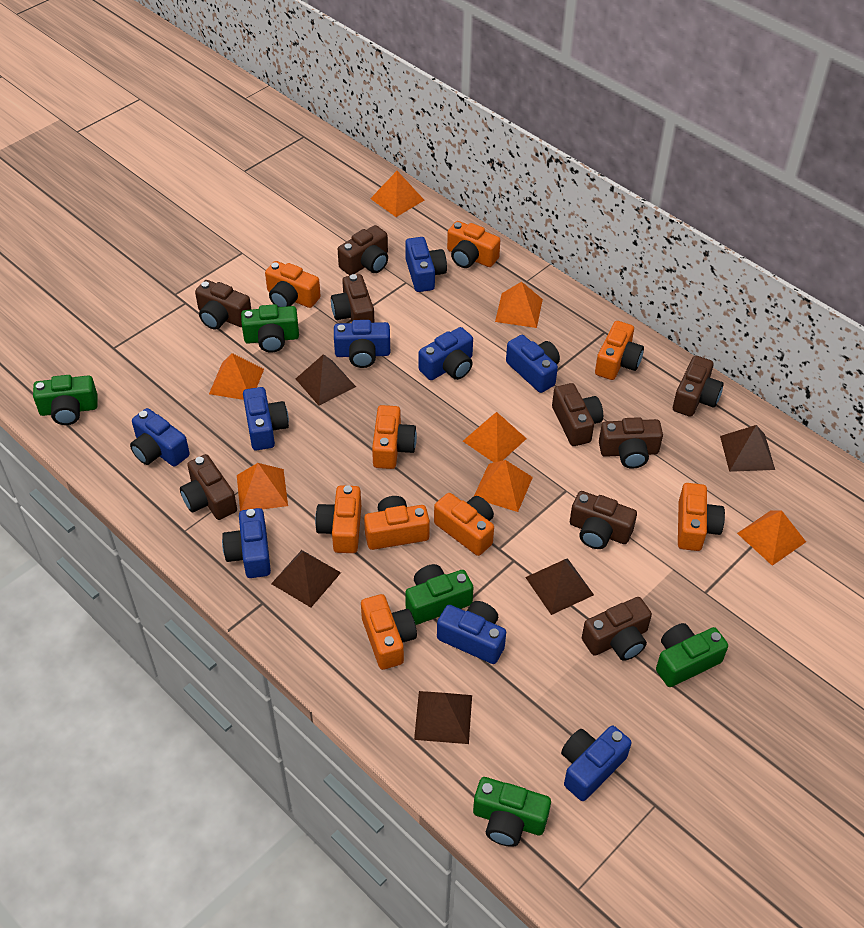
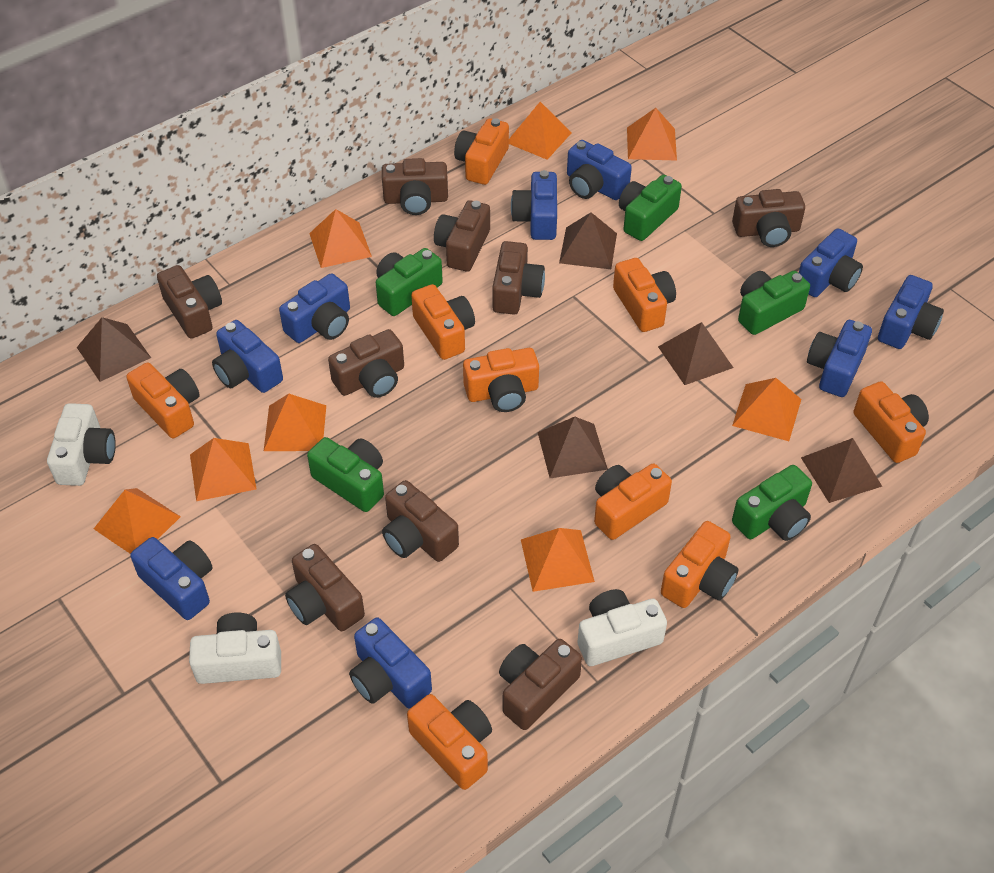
orange pyramid: 7 -> 8
white camera: 0 -> 3

